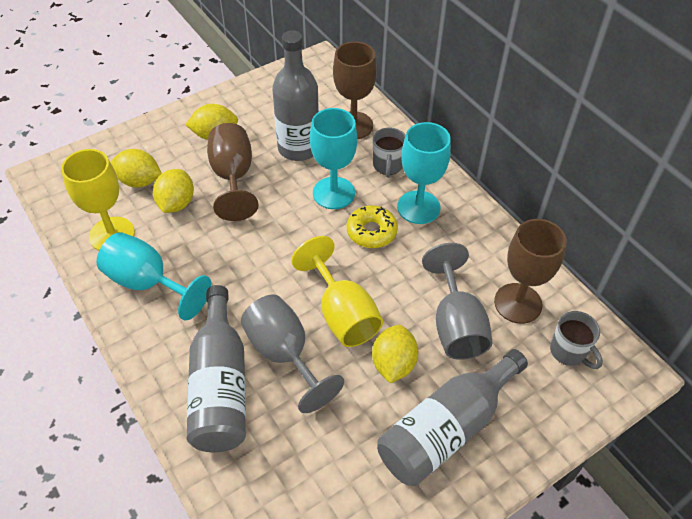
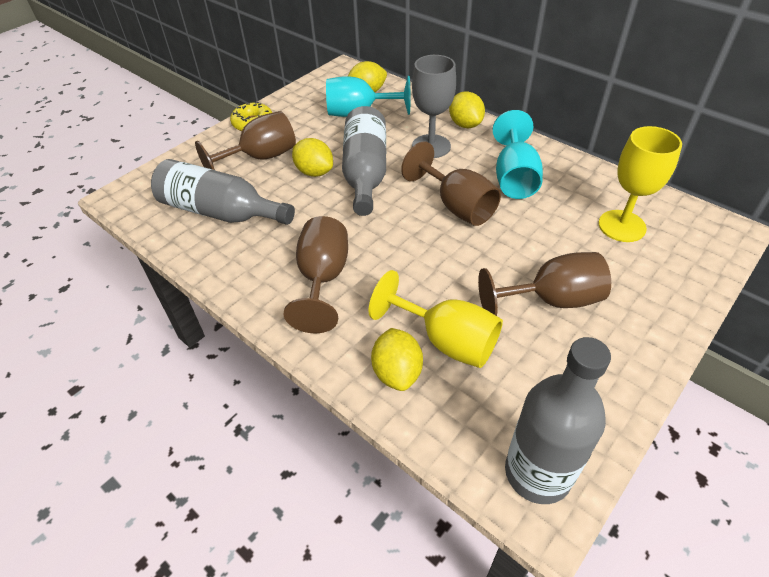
brown goblet: 3 -> 4
grey goblet: 2 -> 1
grey mug: 2 -> 0
turquoise goblet: 3 -> 2

